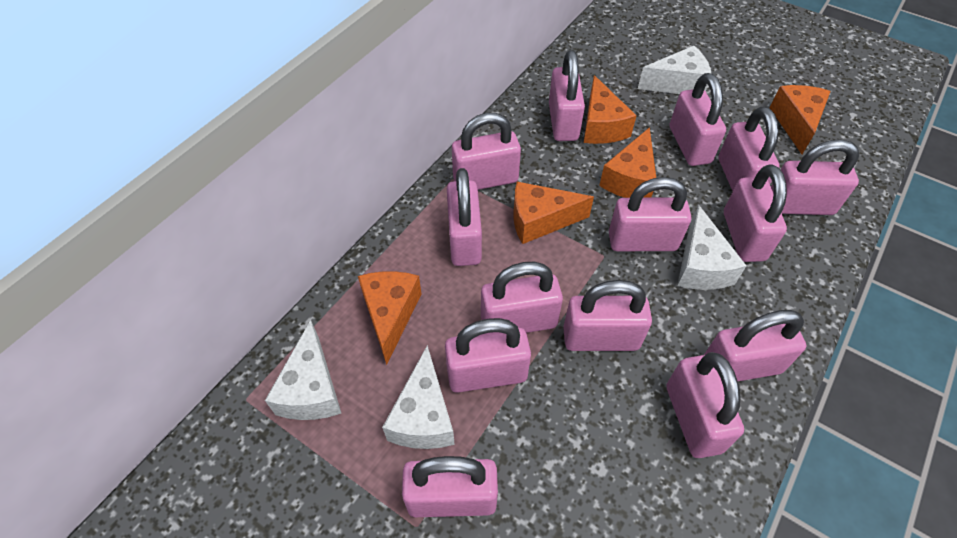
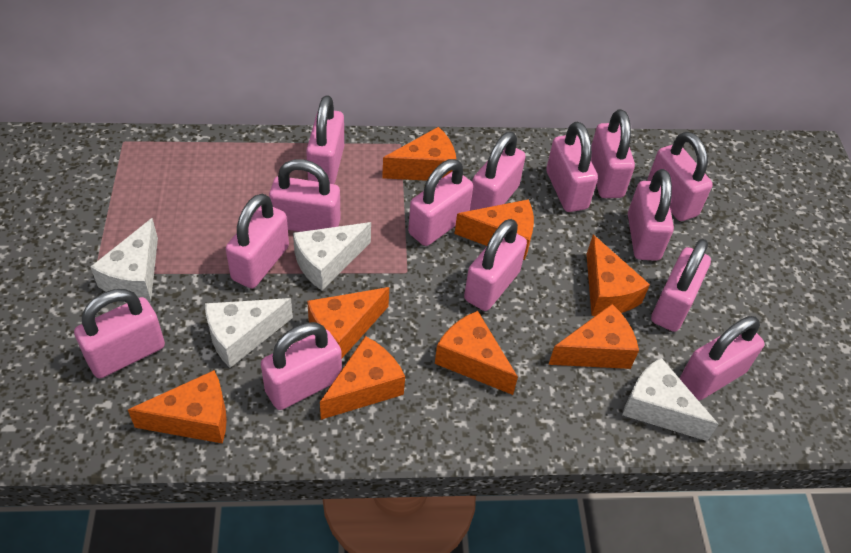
orange cheese: 5 -> 8

